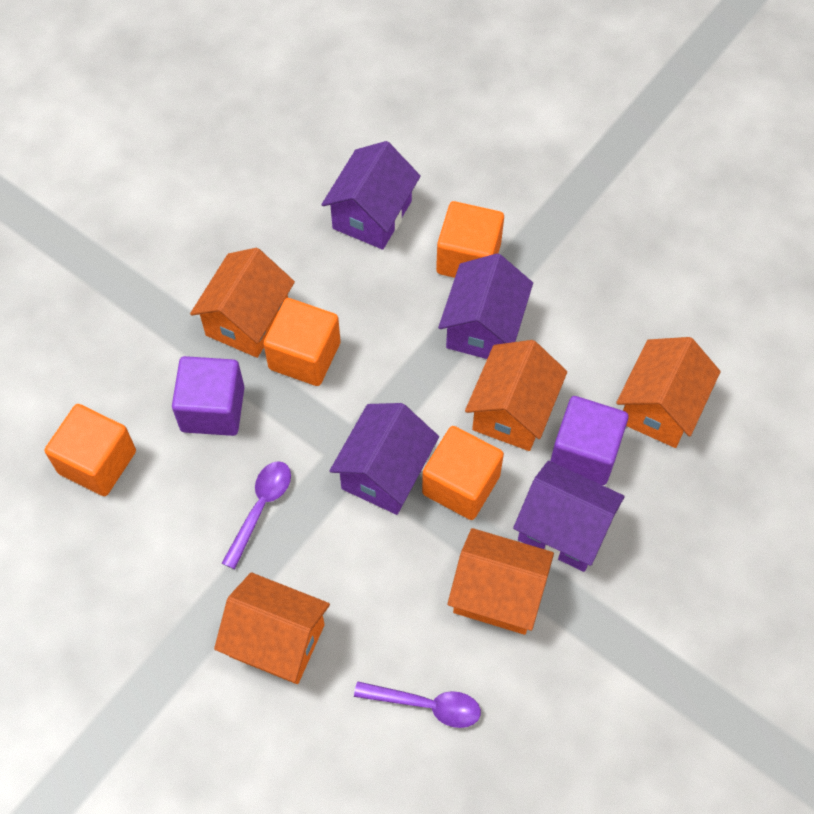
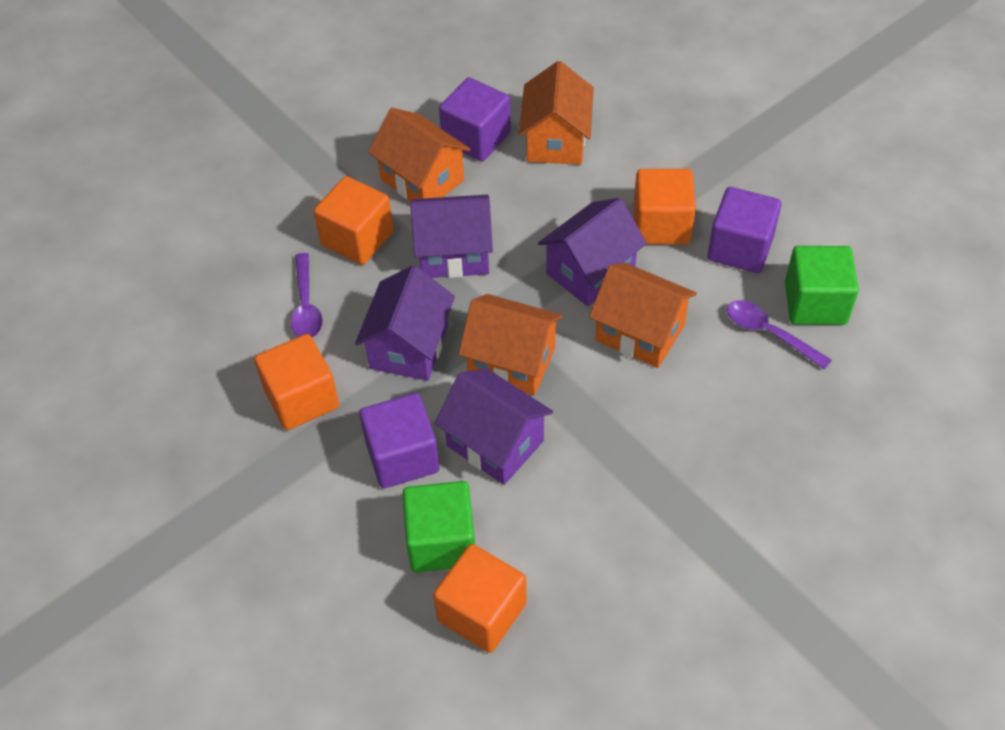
green cube: 0 -> 2
orange house: 5 -> 4
purple cube: 2 -> 3

